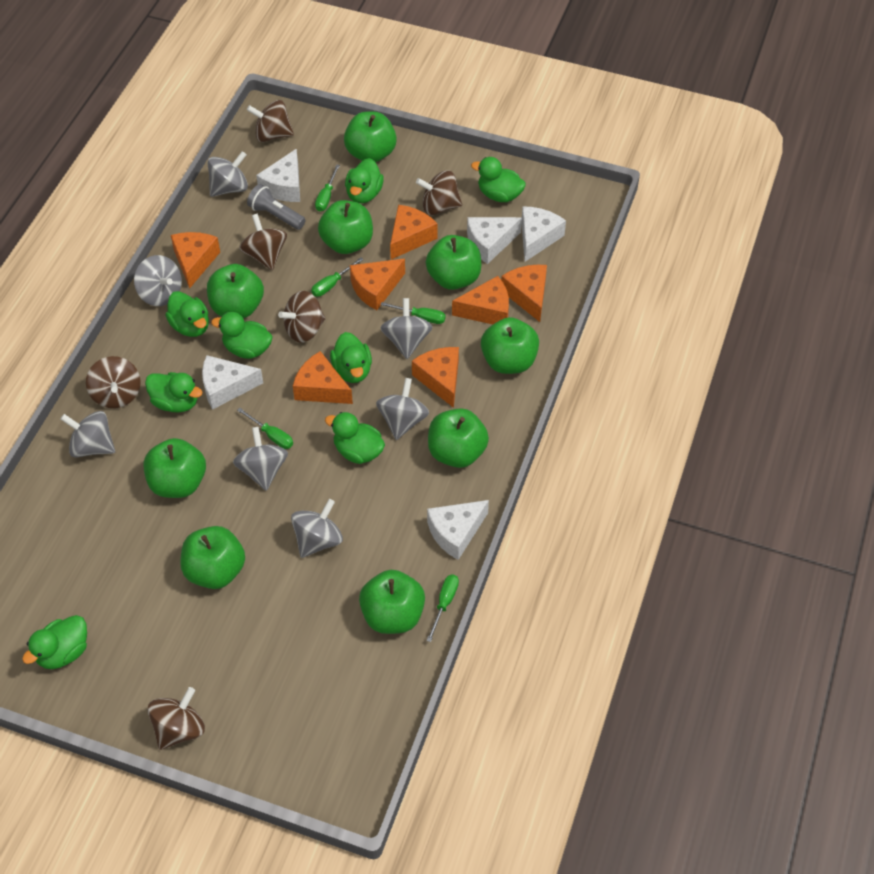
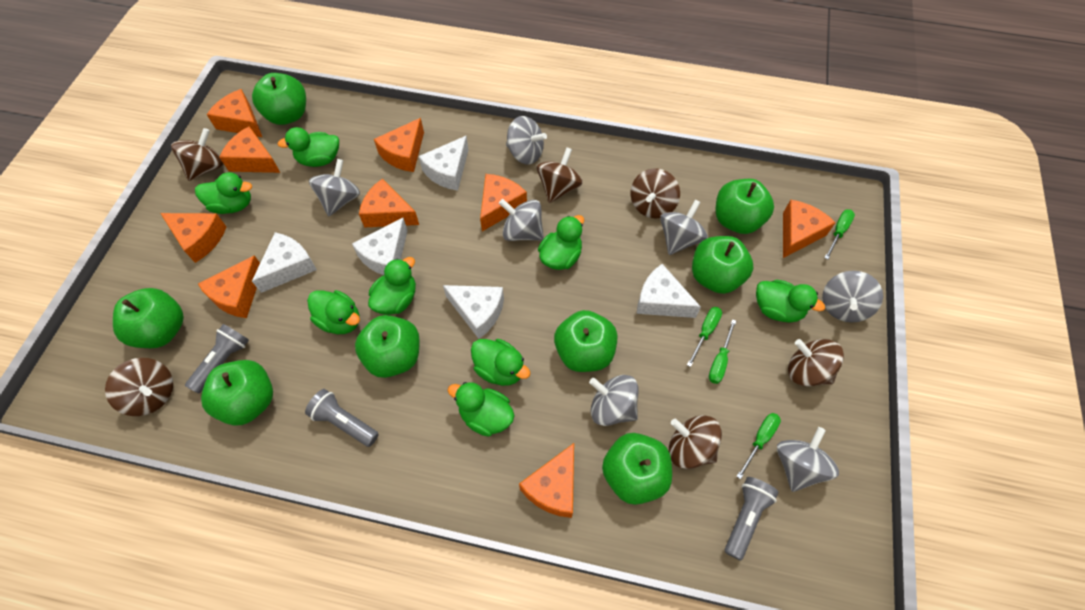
green apple: 9 -> 8
green screwdriver: 5 -> 4
grey flashlight: 1 -> 3
orange cheese: 7 -> 9

